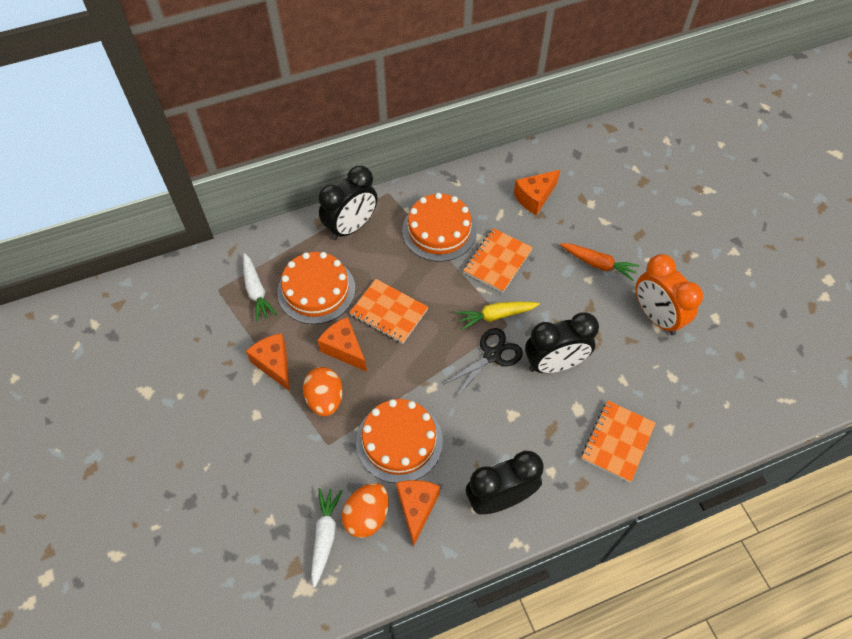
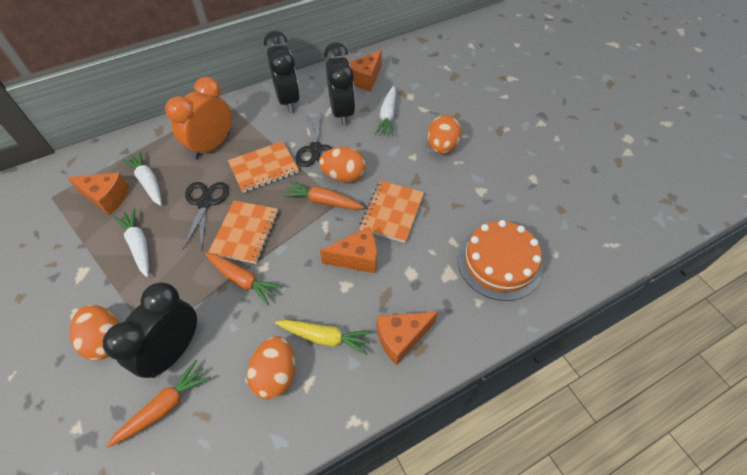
black scissors: 1 -> 2
orange cake: 3 -> 1
orange carrot: 1 -> 3
orange egg: 2 -> 4
white carrot: 2 -> 3

